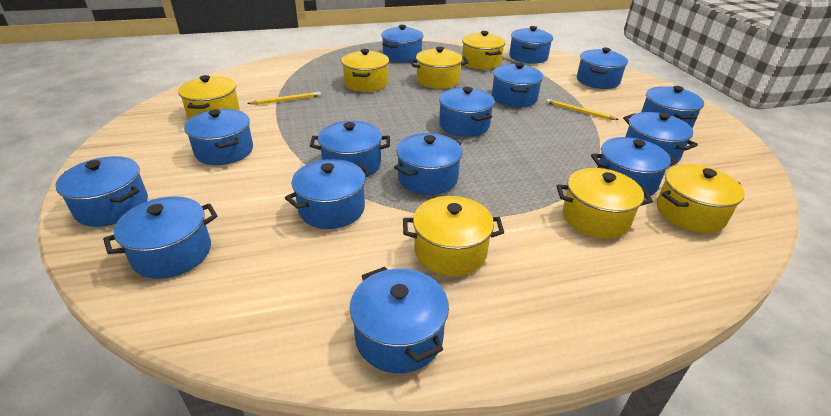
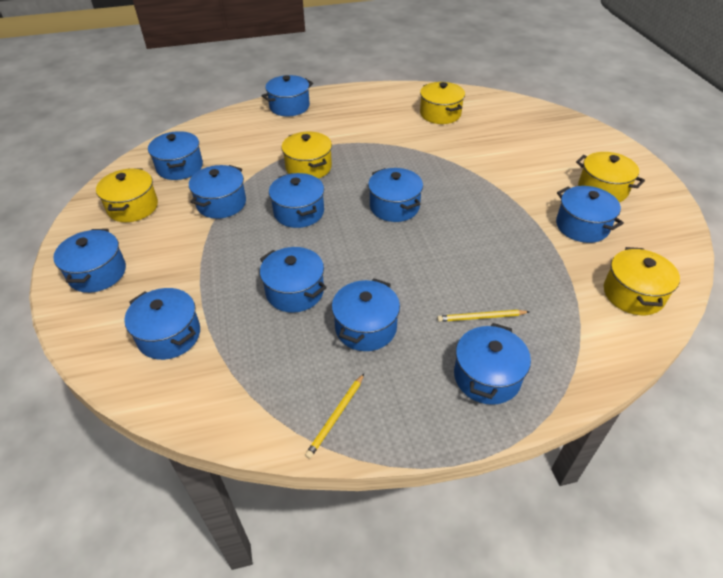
blue pot: 15 -> 11
yellow pot: 7 -> 5

